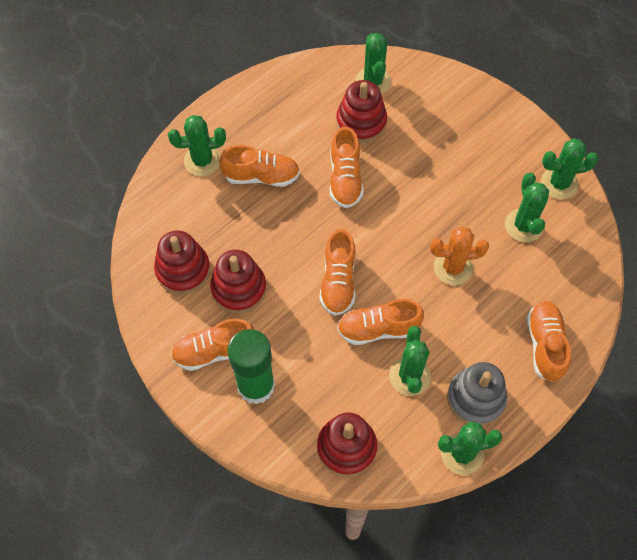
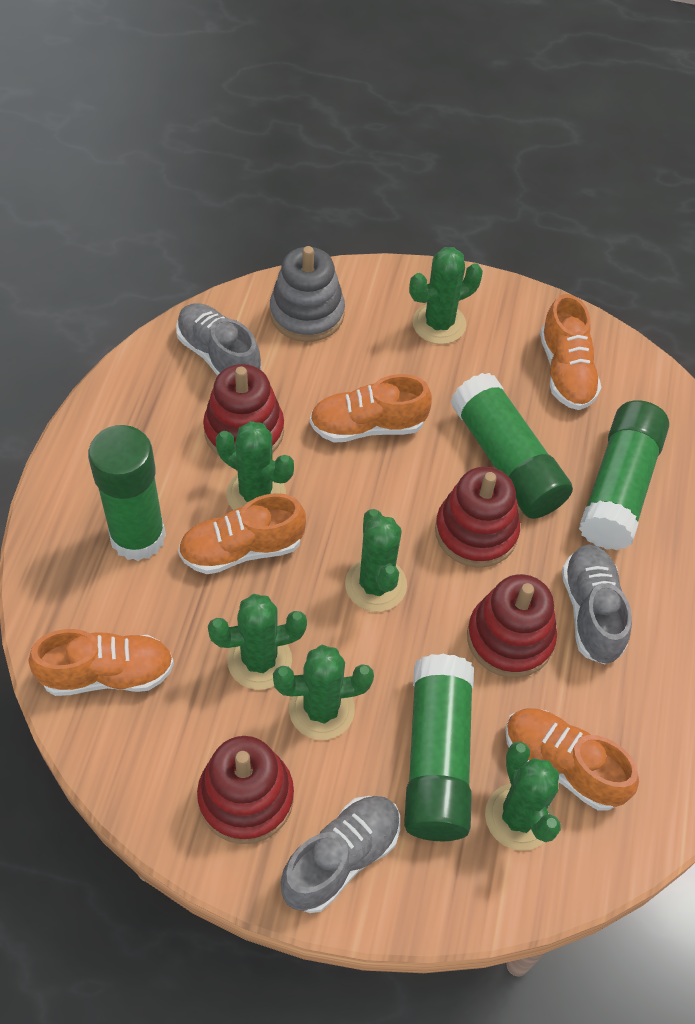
green glue stick: 1 -> 4
grey shoe: 0 -> 3
orange cactus: 1 -> 0
orange shoe: 6 -> 5

